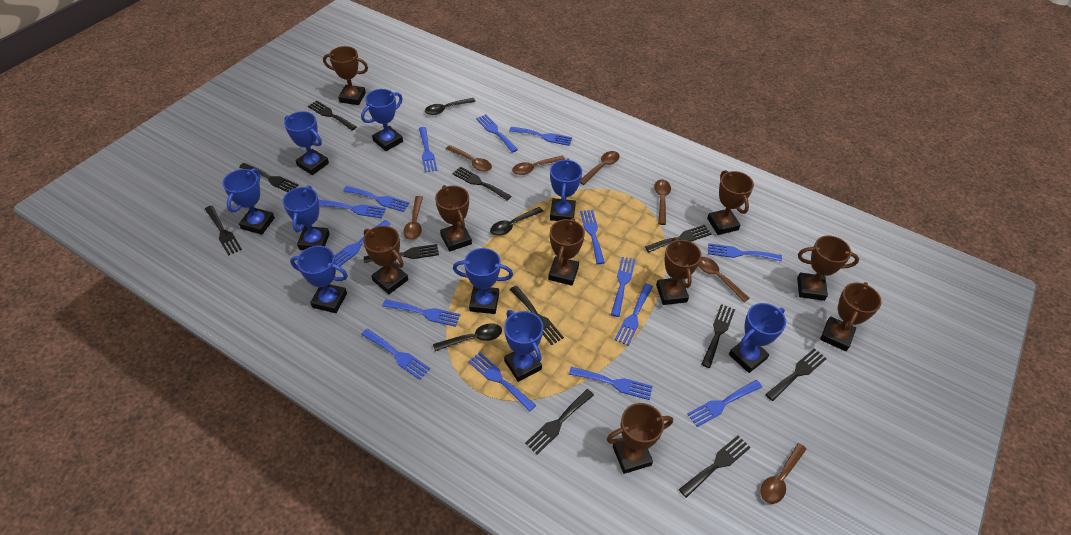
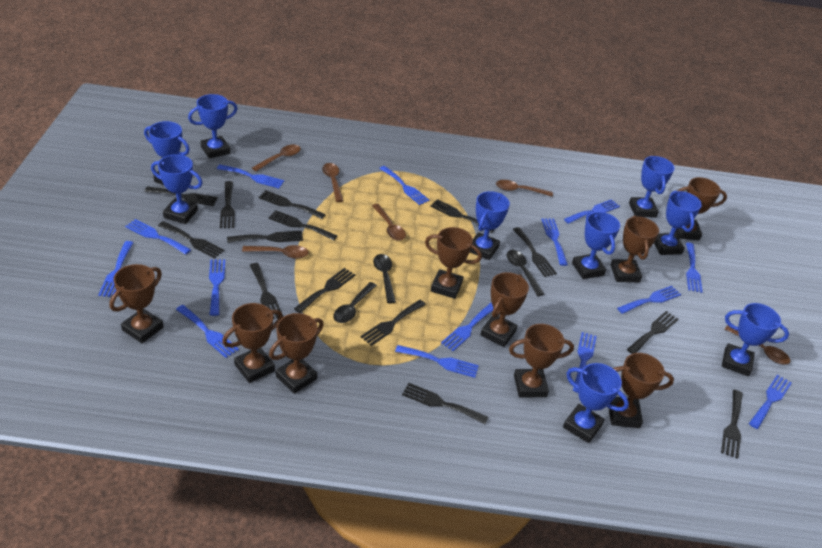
black fork: 11 -> 14
blue fork: 15 -> 14
brown spoon: 7 -> 6

